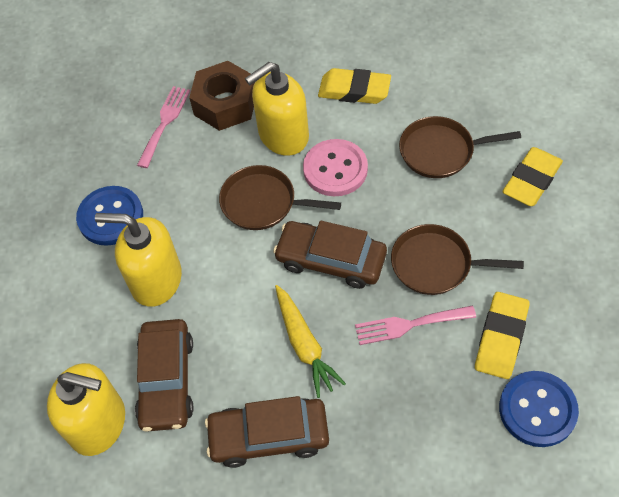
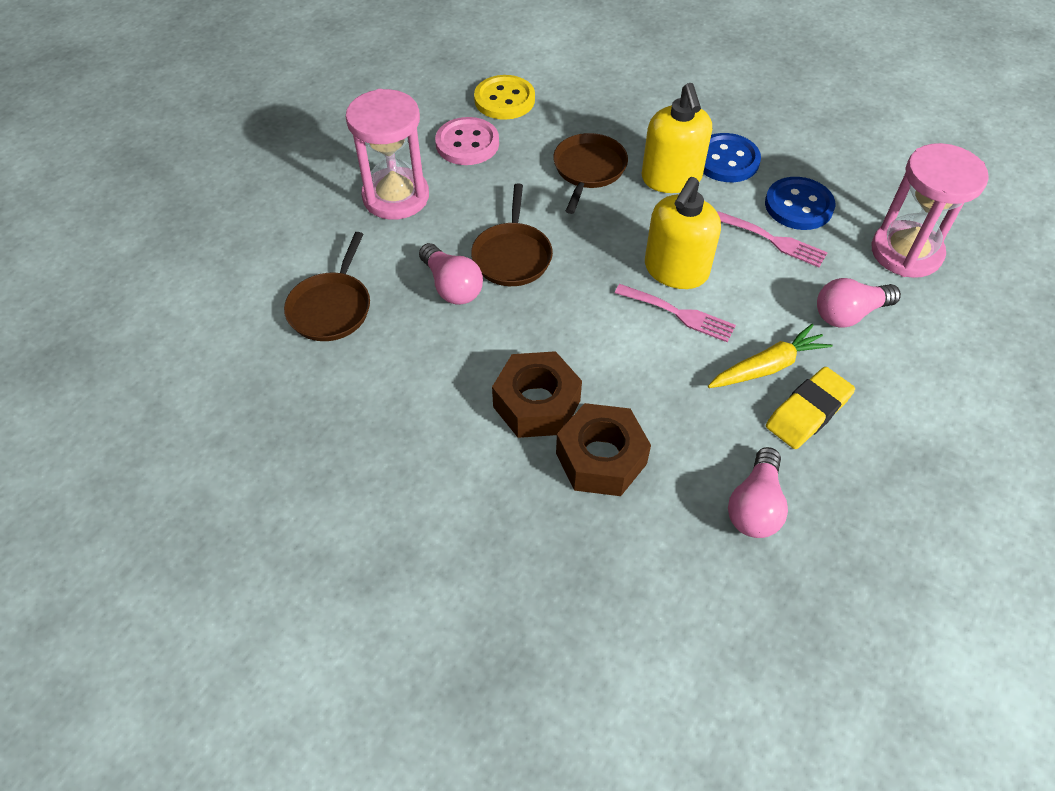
brown car: 3 -> 0
brown nut: 1 -> 2
pink hourglass: 0 -> 2
pink light bulb: 0 -> 3
yellow button: 0 -> 1
yellow eraser: 3 -> 1
yellow soap dispenser: 3 -> 2

